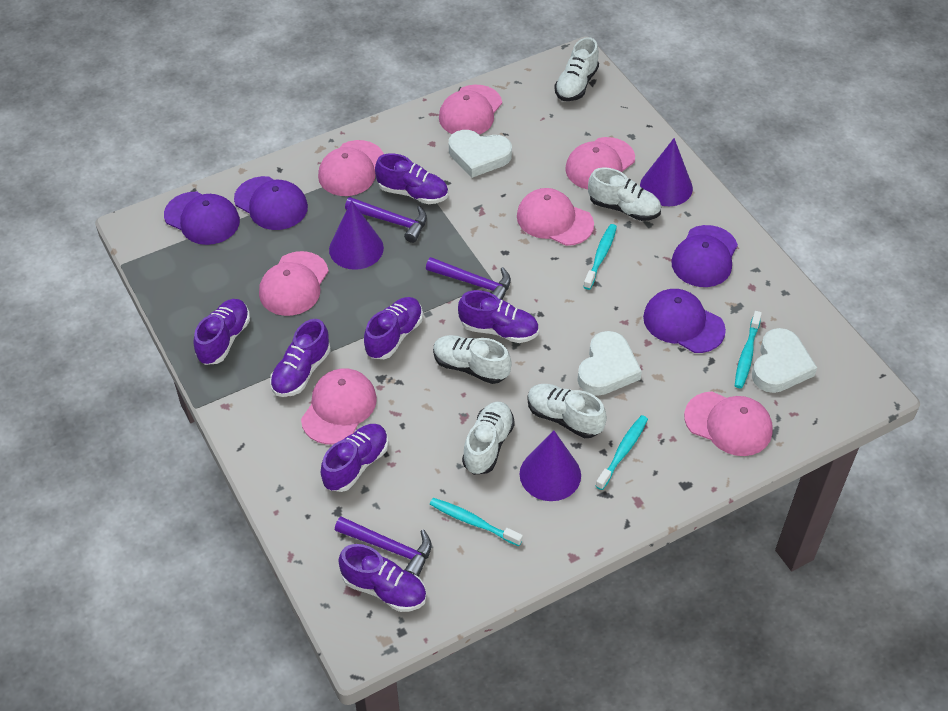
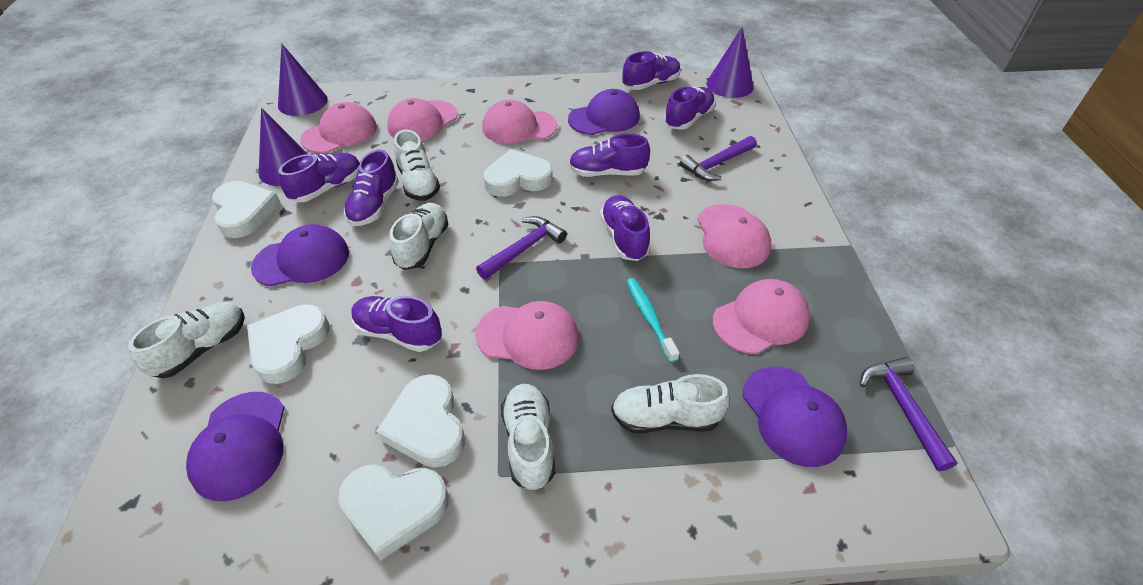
pink cap: 7 -> 6
turquoise toothbrush: 4 -> 1
white heart: 3 -> 5

